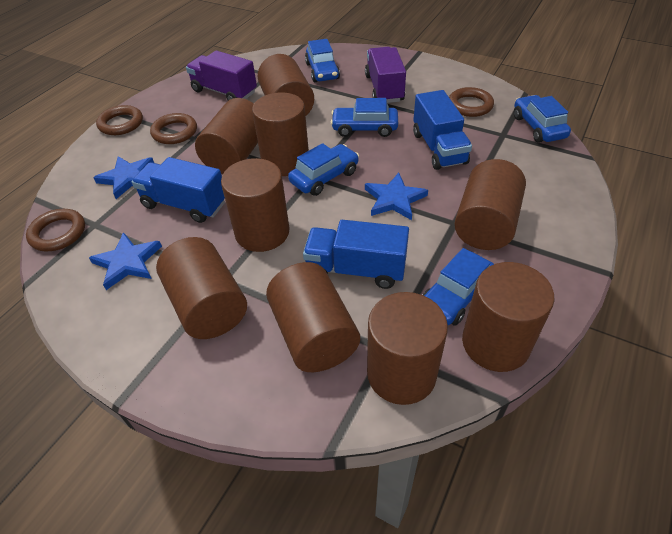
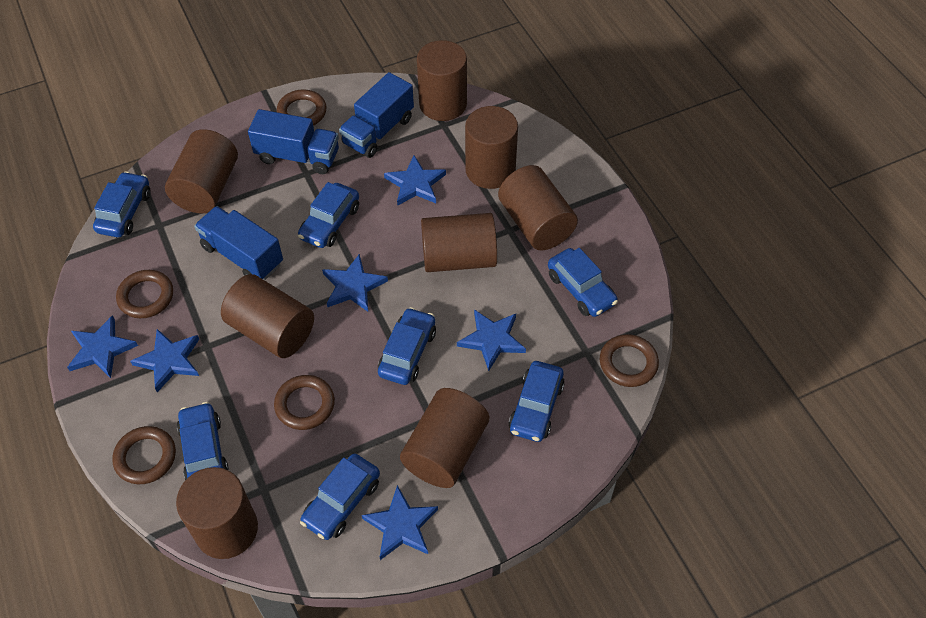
blue car: 5 -> 7
blue star: 3 -> 6
brown cylinder: 9 -> 8
brown ring: 4 -> 5
purple truck: 2 -> 0

